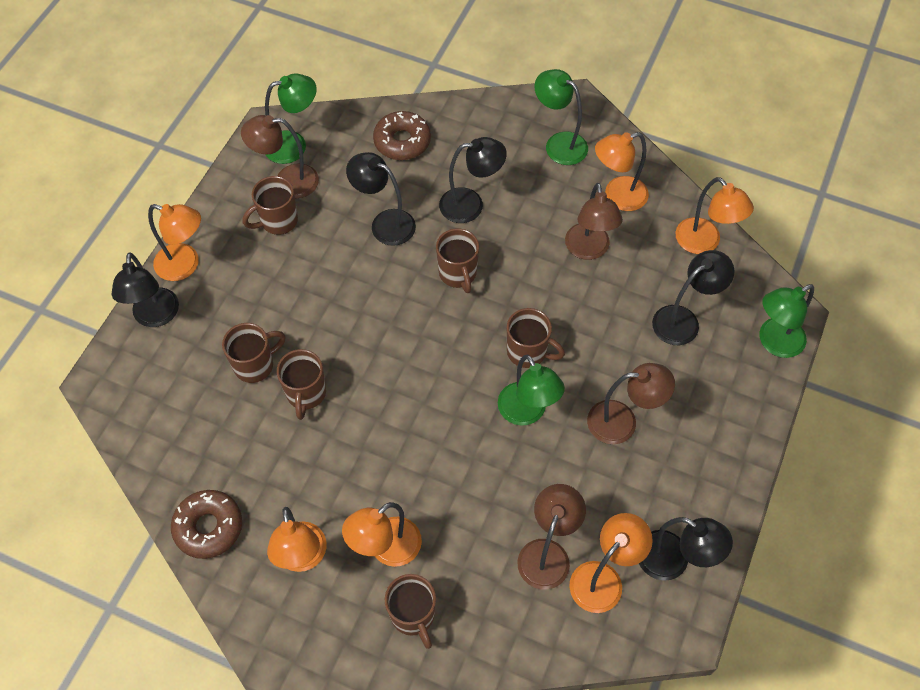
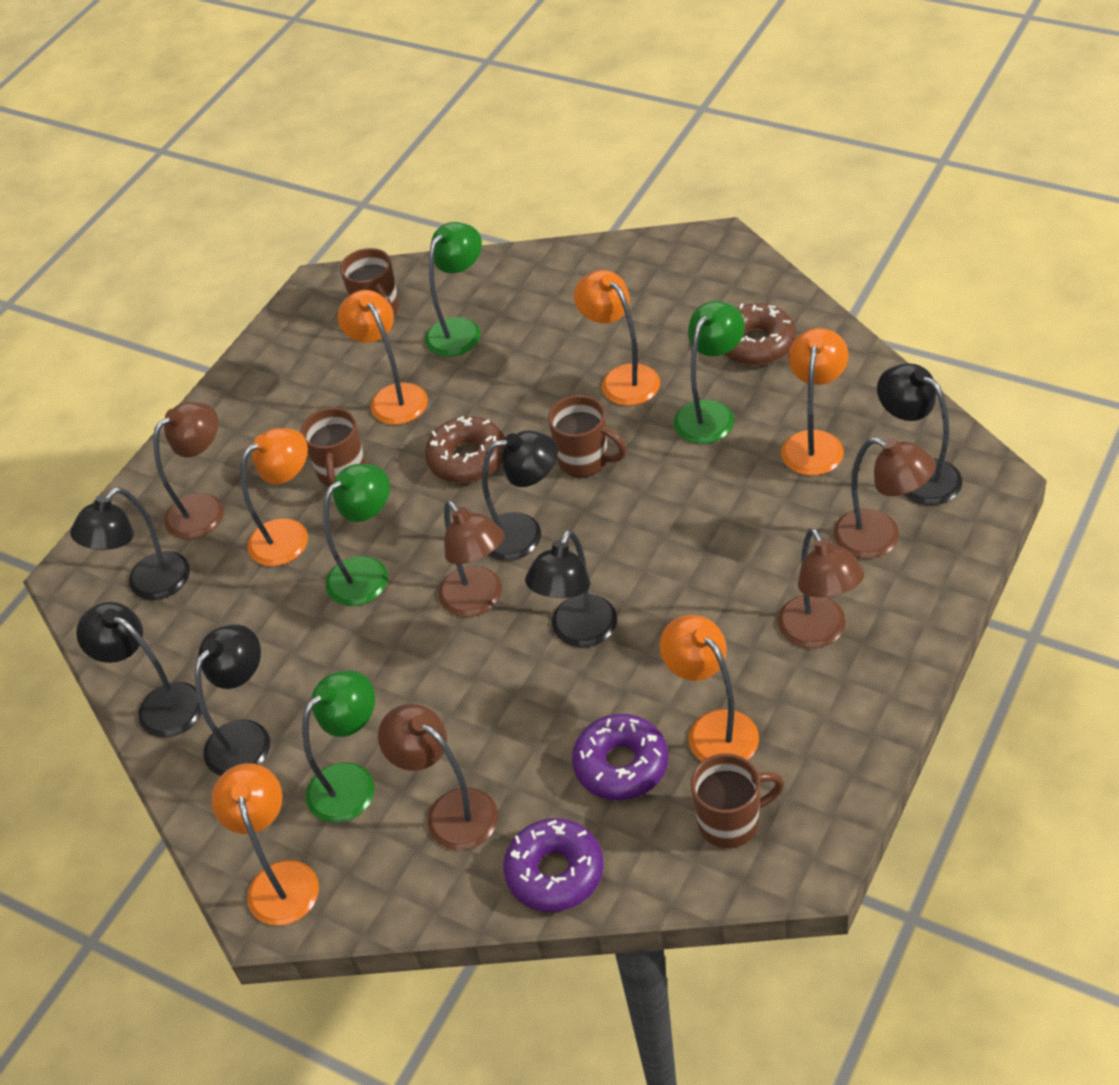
black lamp: 5 -> 6
brown lamp: 4 -> 5
brown mug: 6 -> 4
purple donut: 0 -> 2

